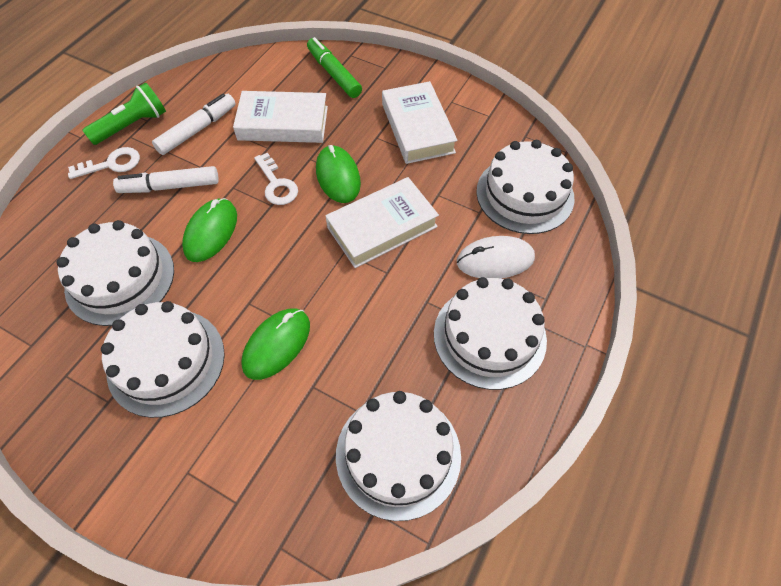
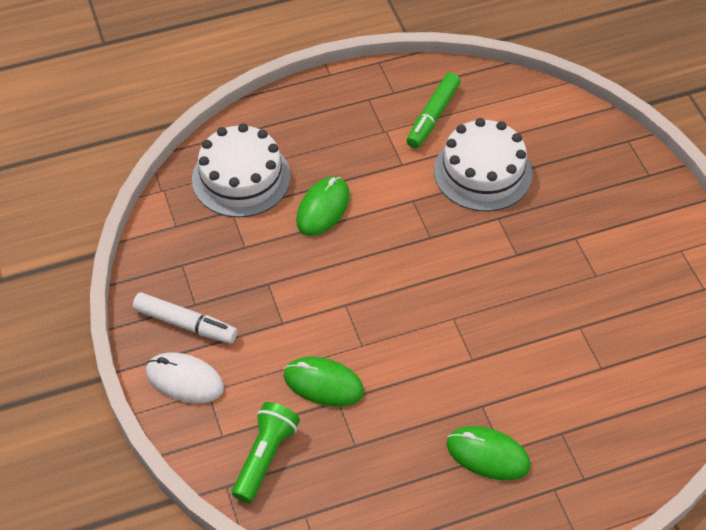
white book: 3 -> 0
white cake: 5 -> 2
white key: 2 -> 0
white marker: 2 -> 1

